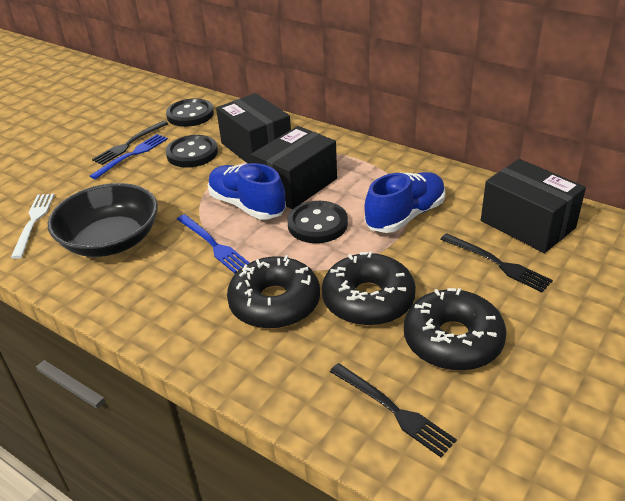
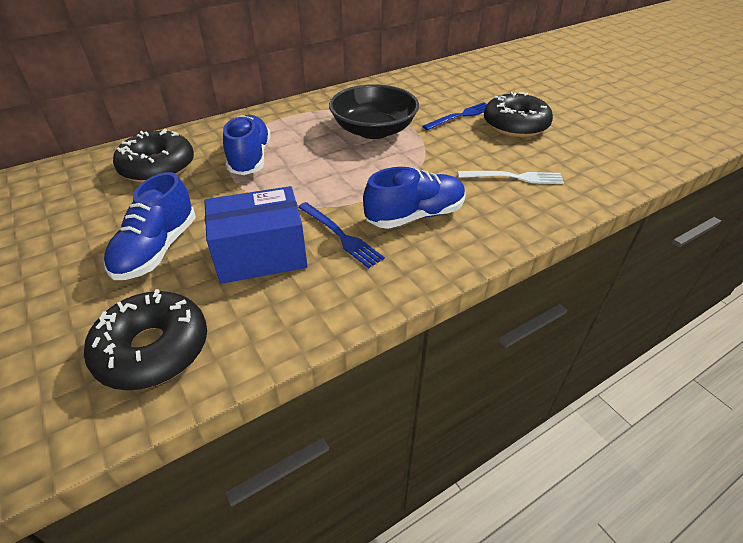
black box: 3 -> 0
black button: 3 -> 0
black fork: 3 -> 0
blue box: 0 -> 1
blue shoe: 2 -> 3

